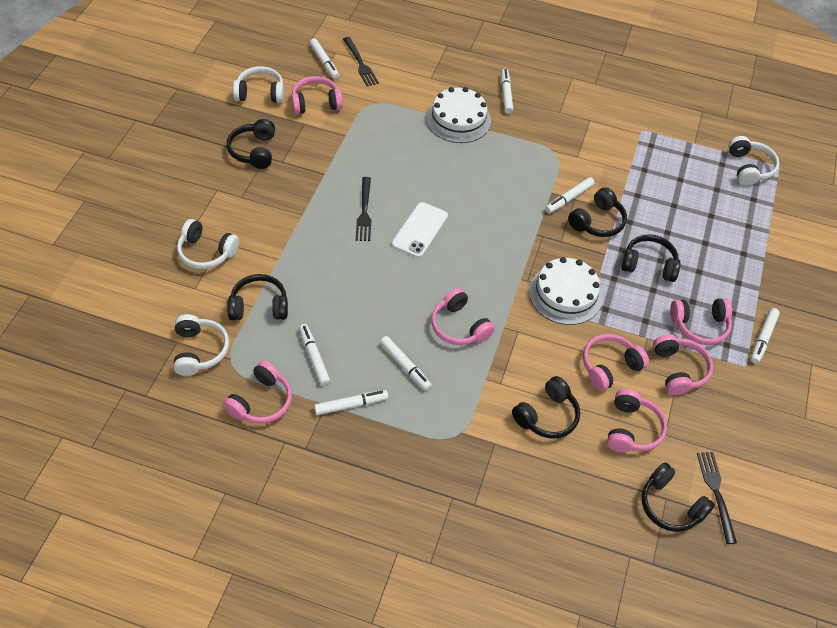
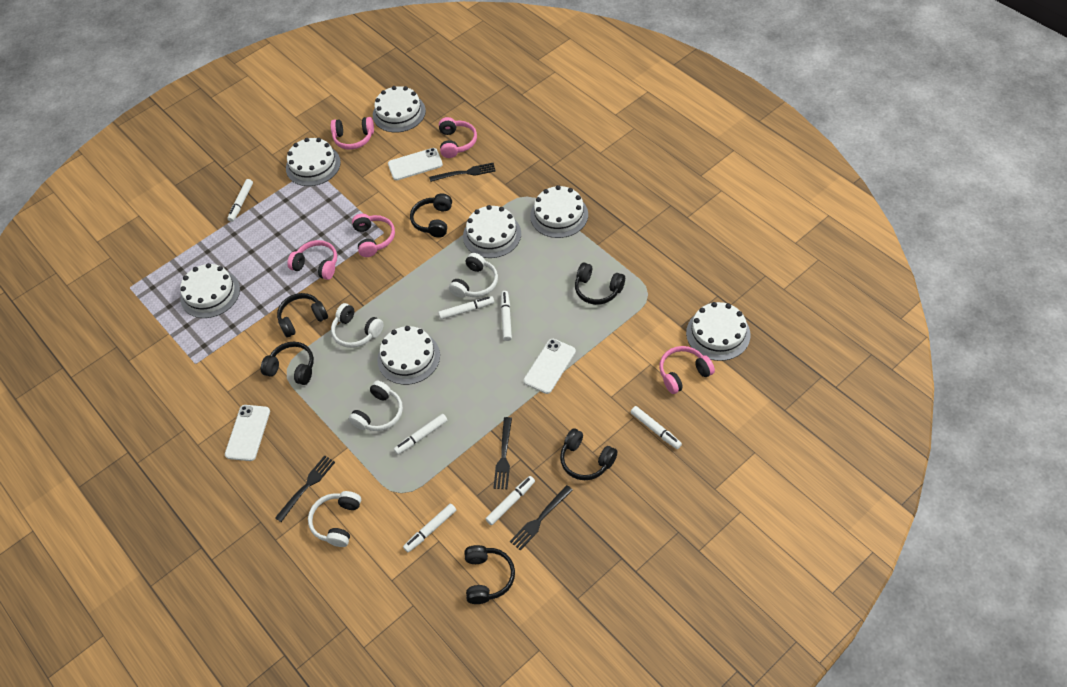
black fork: 3 -> 4
pink headphones: 7 -> 5
white cake: 2 -> 7
white phone: 1 -> 3

